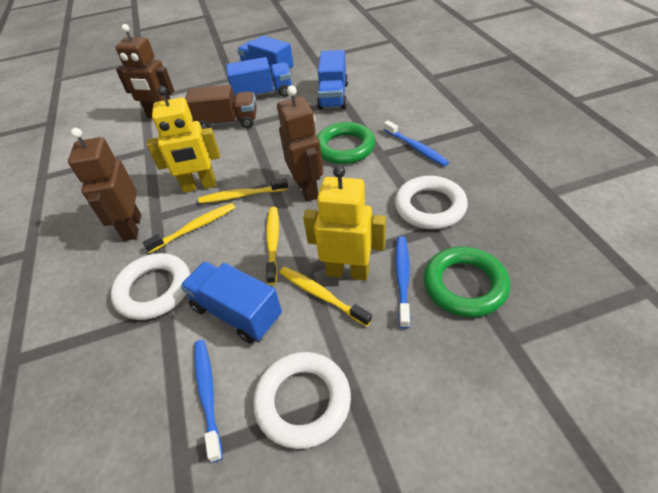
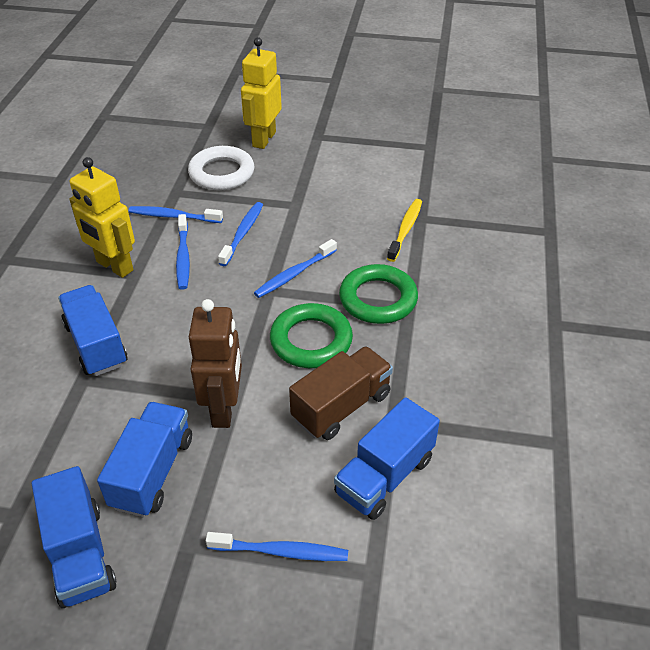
blue toothbrush: 3 -> 5
brown robot: 3 -> 1
white ring: 3 -> 1
yellow toothbrush: 4 -> 1

